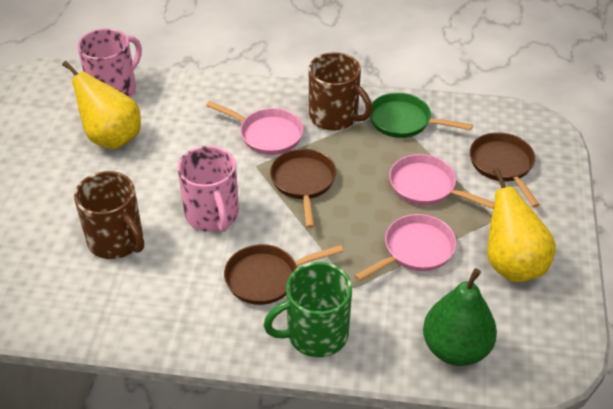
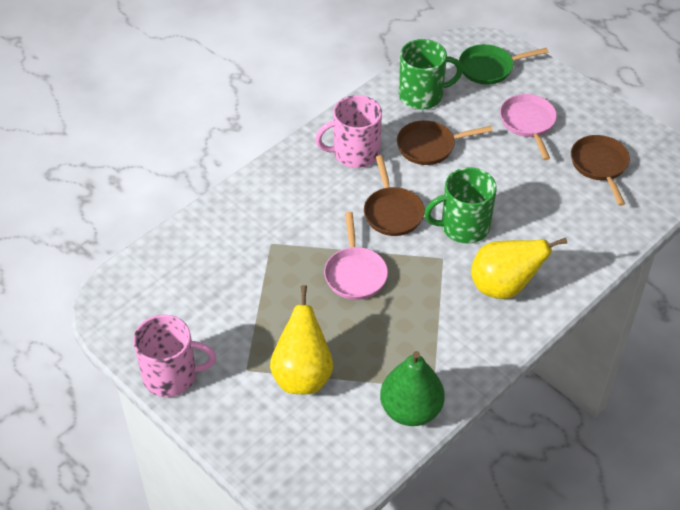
brown mug: 2 -> 0
green mug: 1 -> 2
pink pan: 3 -> 2

